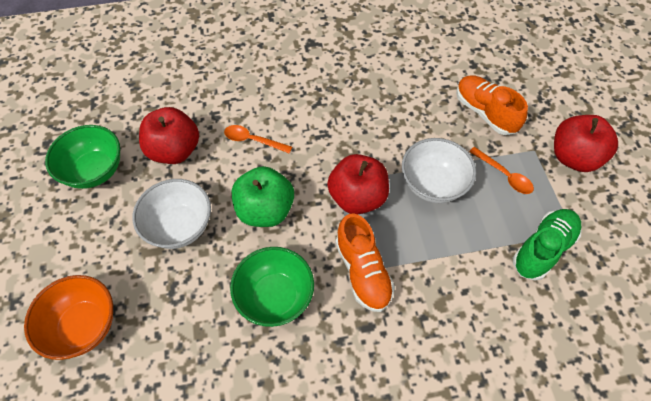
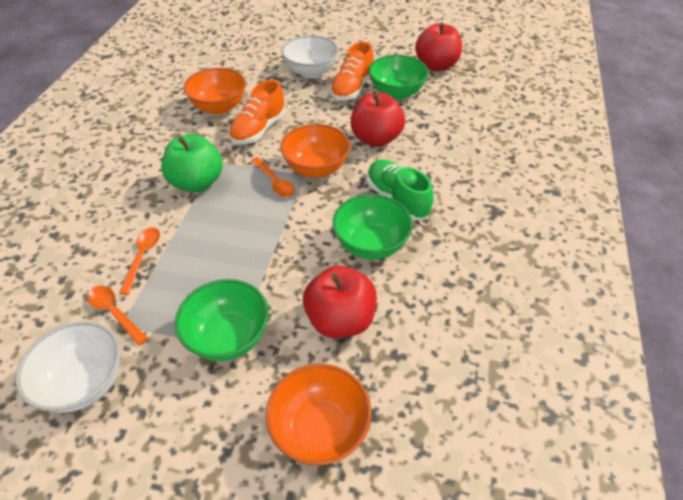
green bowl: 2 -> 3
orange bowl: 1 -> 3
orange spoon: 2 -> 3

